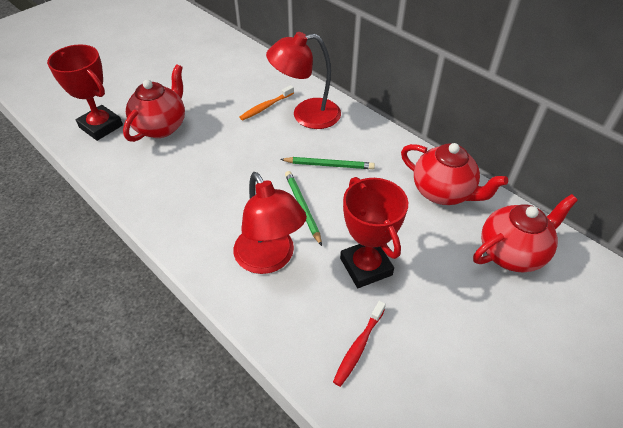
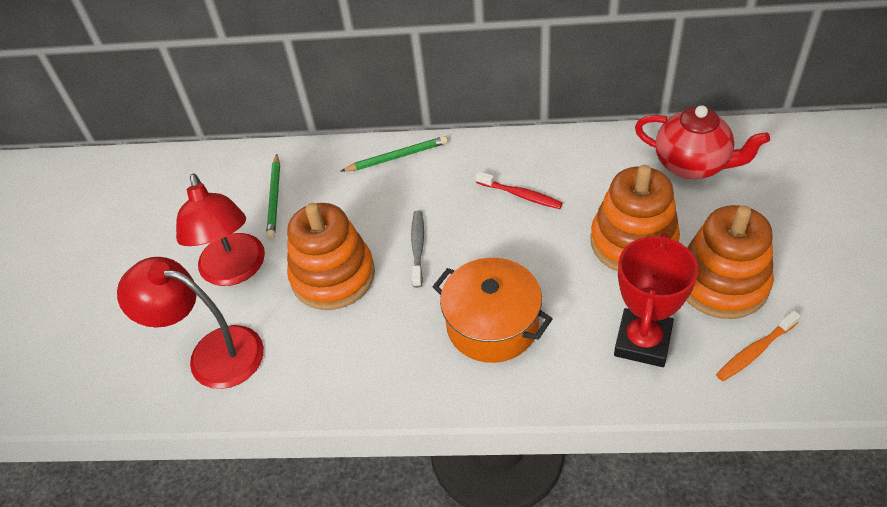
grey toothbrush: 0 -> 1
orange pot: 0 -> 1
orange stacking toy: 0 -> 3
red teapot: 3 -> 1
red trophy: 2 -> 1

